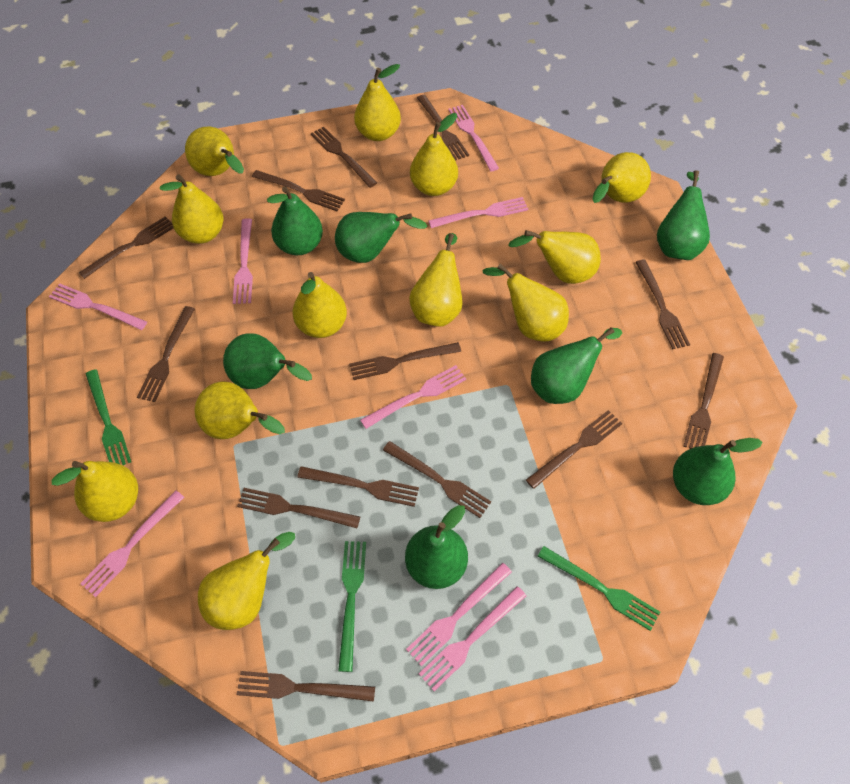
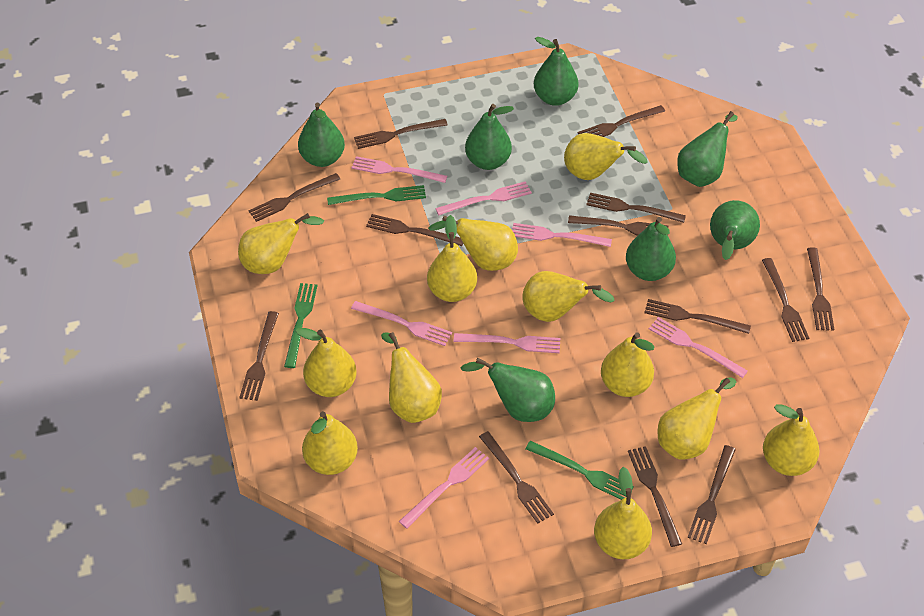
pink fork: 8 -> 7

